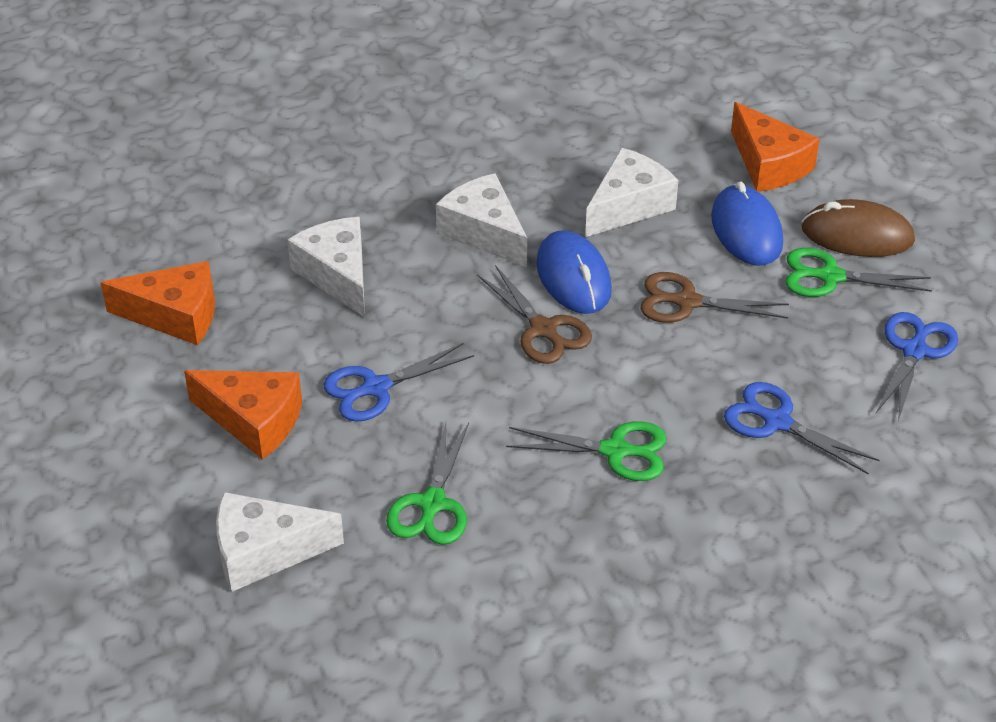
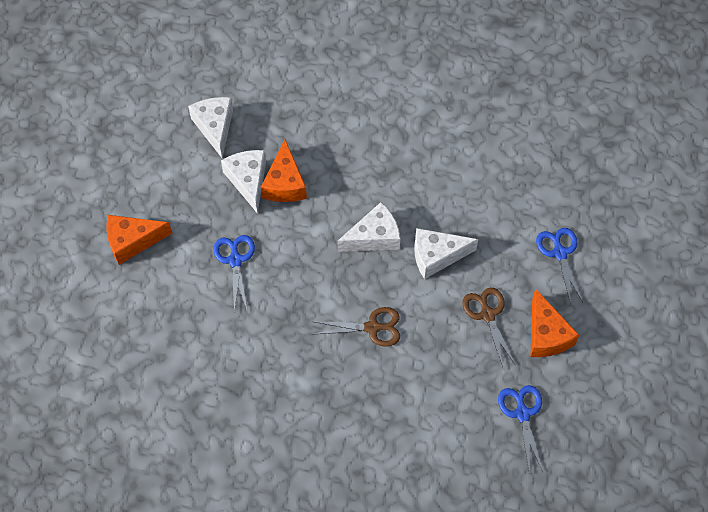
blue mouse: 2 -> 0
brown mouse: 1 -> 0
green scissors: 3 -> 0

